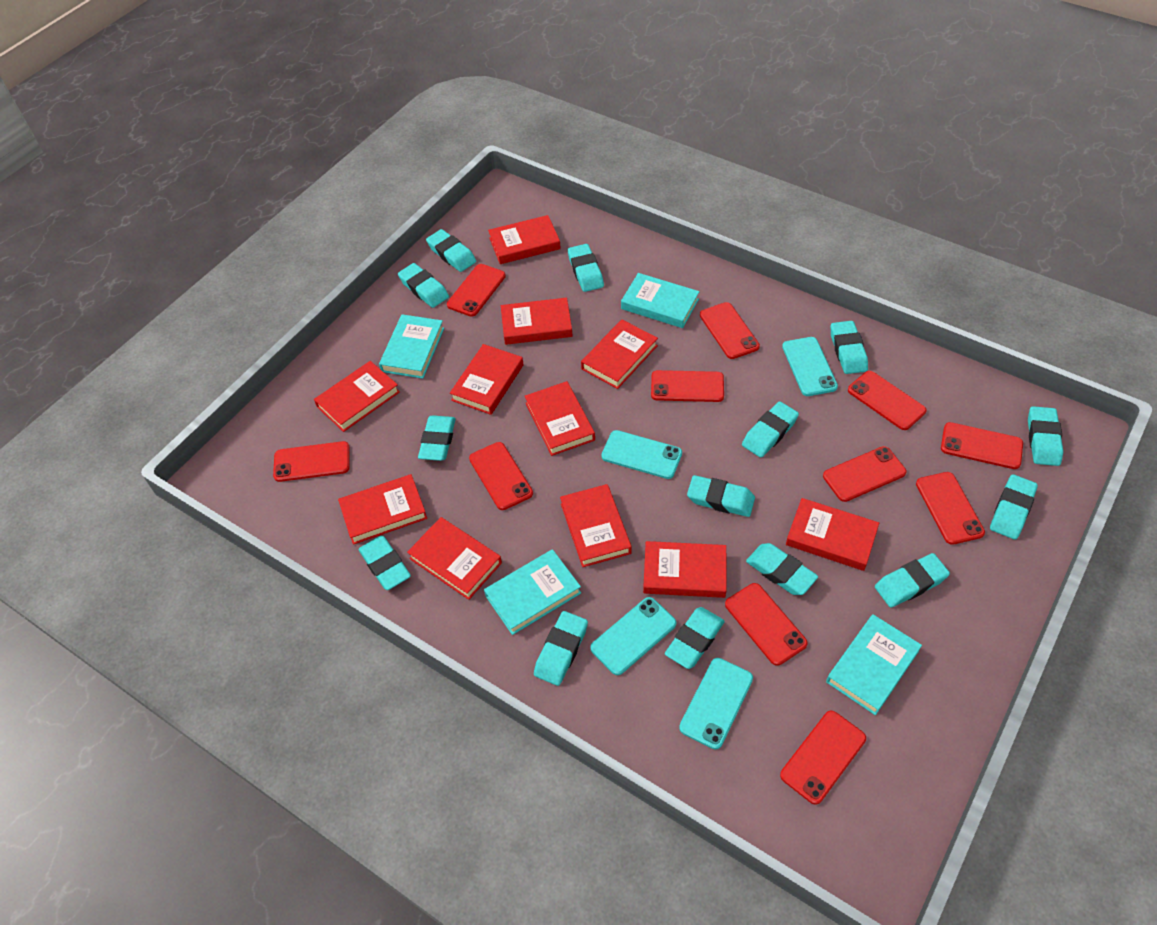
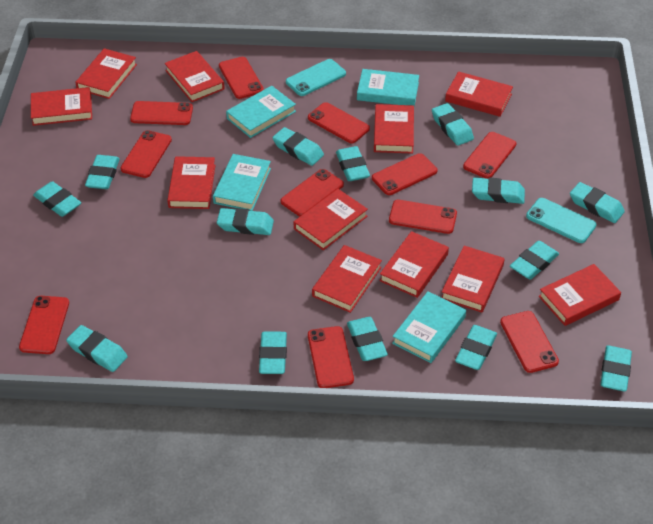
turquoise phone: 4 -> 2

